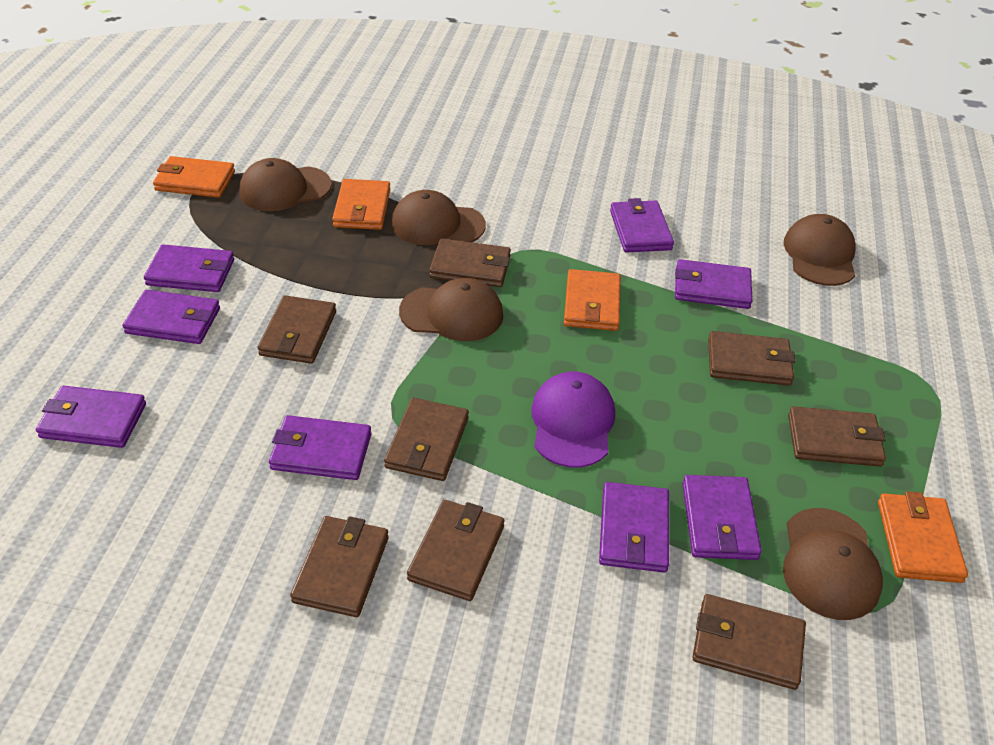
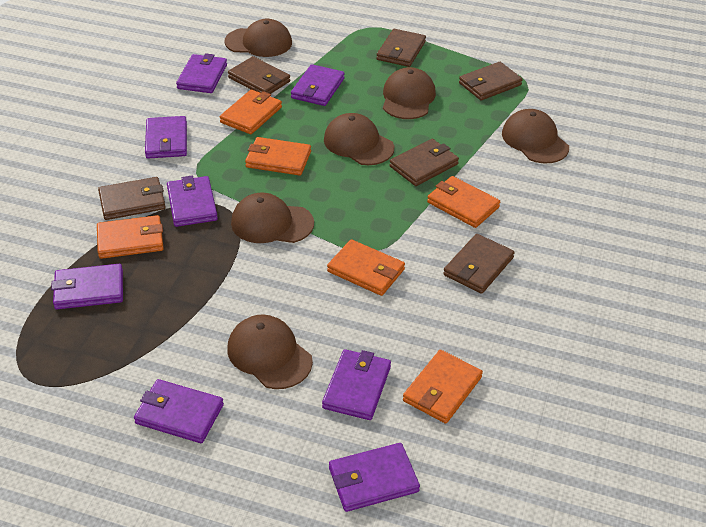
brown cap: 5 -> 6
brown wallet: 8 -> 6
orange wallet: 4 -> 6
purple cap: 1 -> 0

